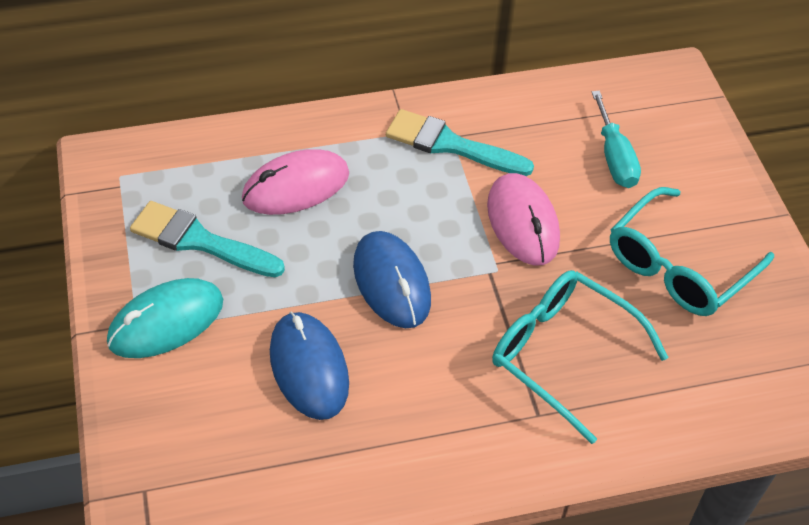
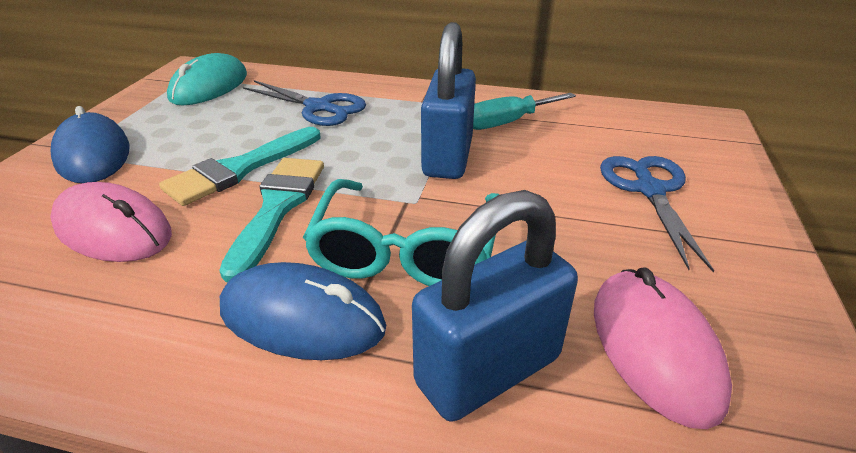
blue padlock: 0 -> 2
blue scissors: 0 -> 2
turquoise glasses: 2 -> 1

